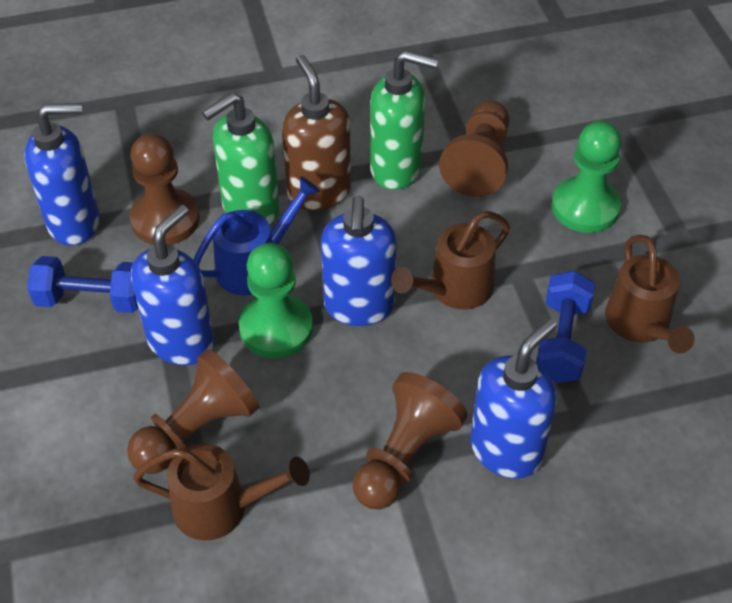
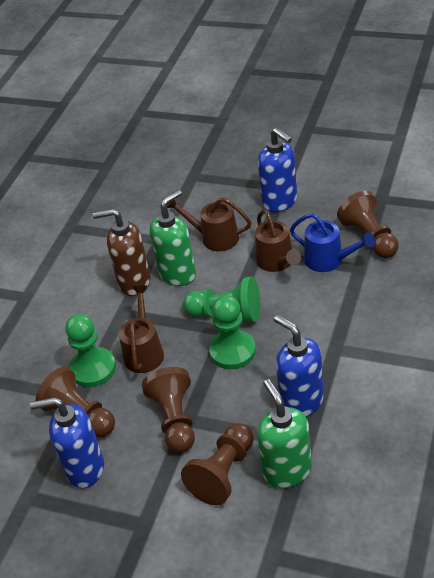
blue dumbbell: 2 -> 0
blue soap dispenser: 4 -> 3
green pawn: 2 -> 3

